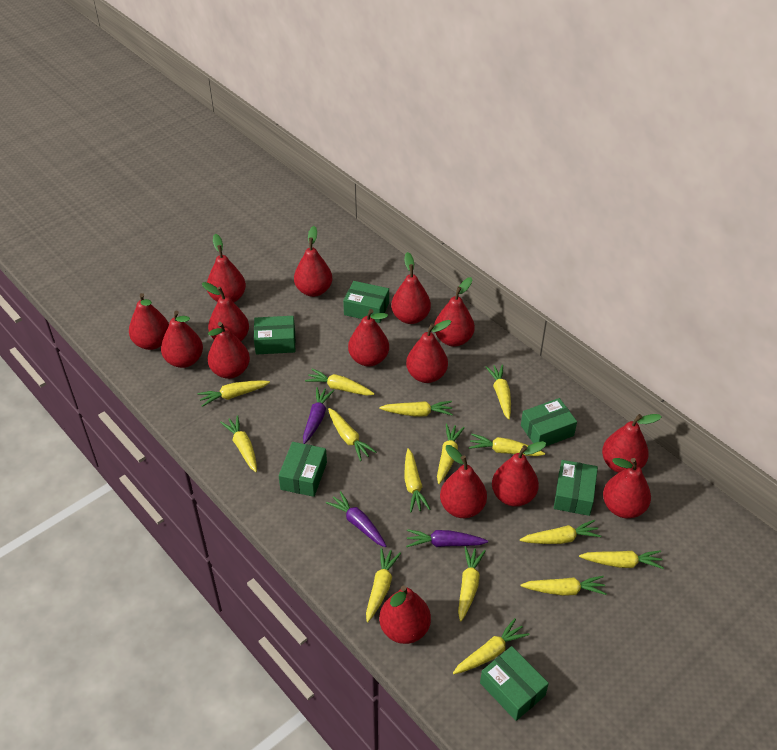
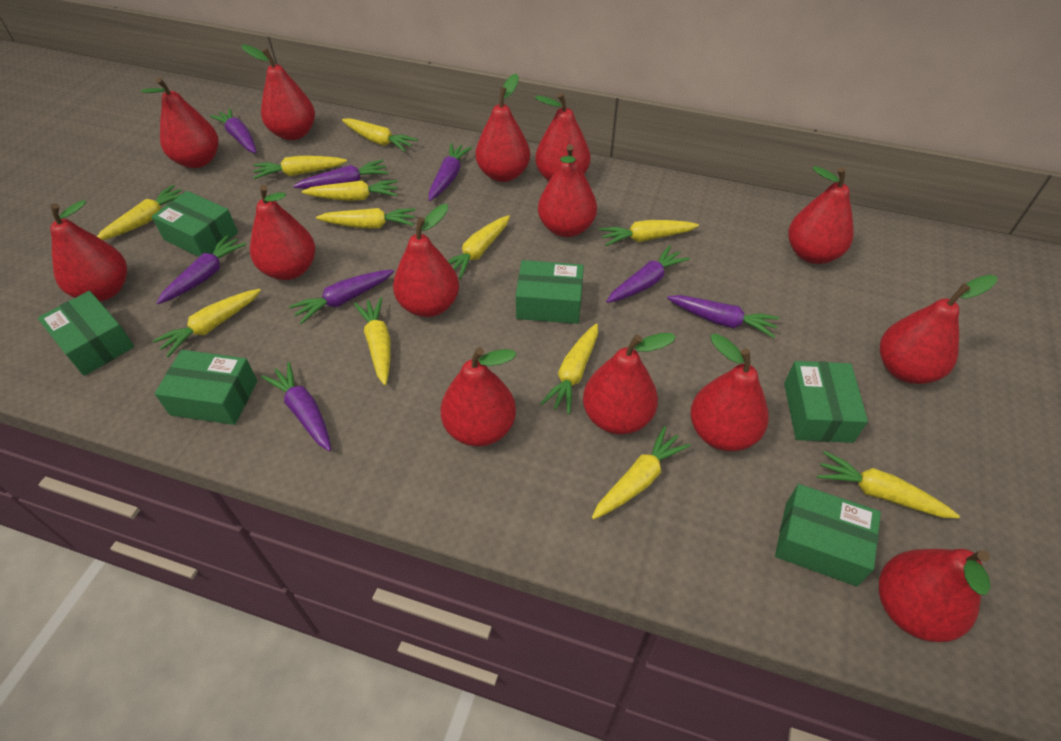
purple carrot: 3 -> 8
red pear: 15 -> 14
yellow carrot: 15 -> 12

